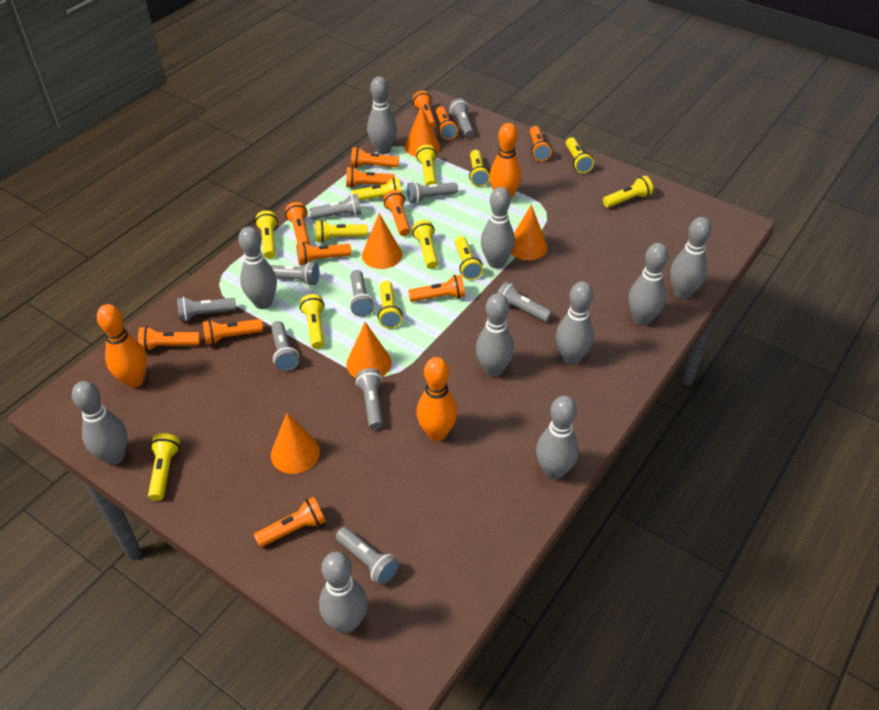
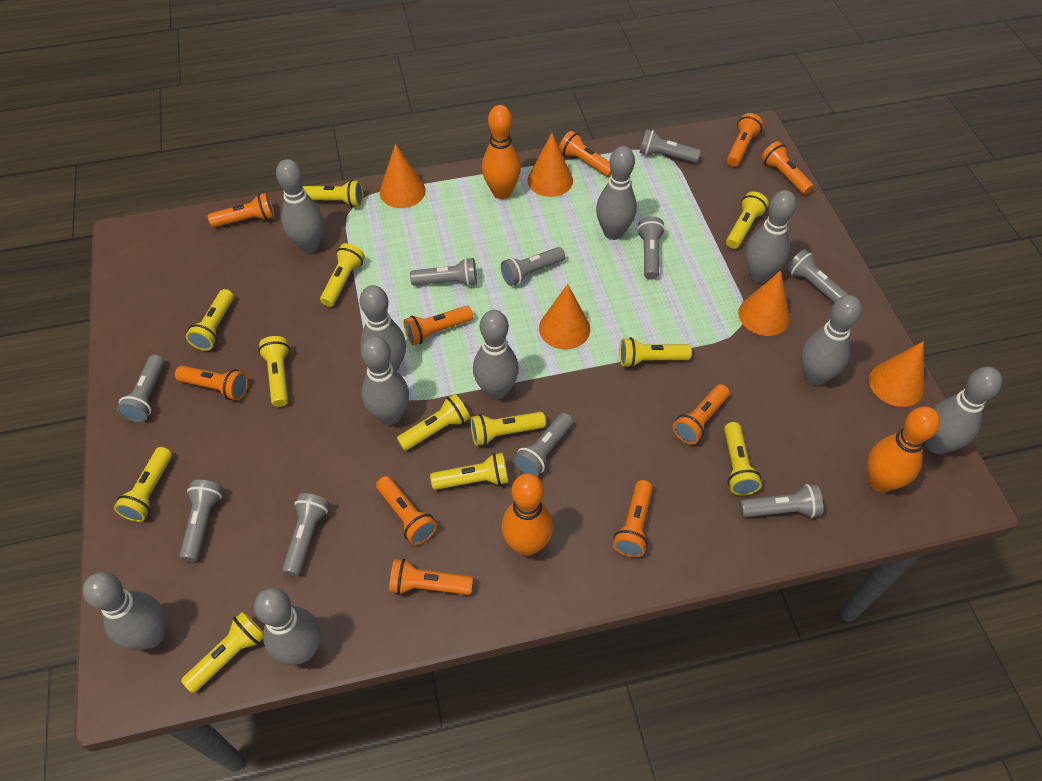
orange flashlight: 12 -> 10

